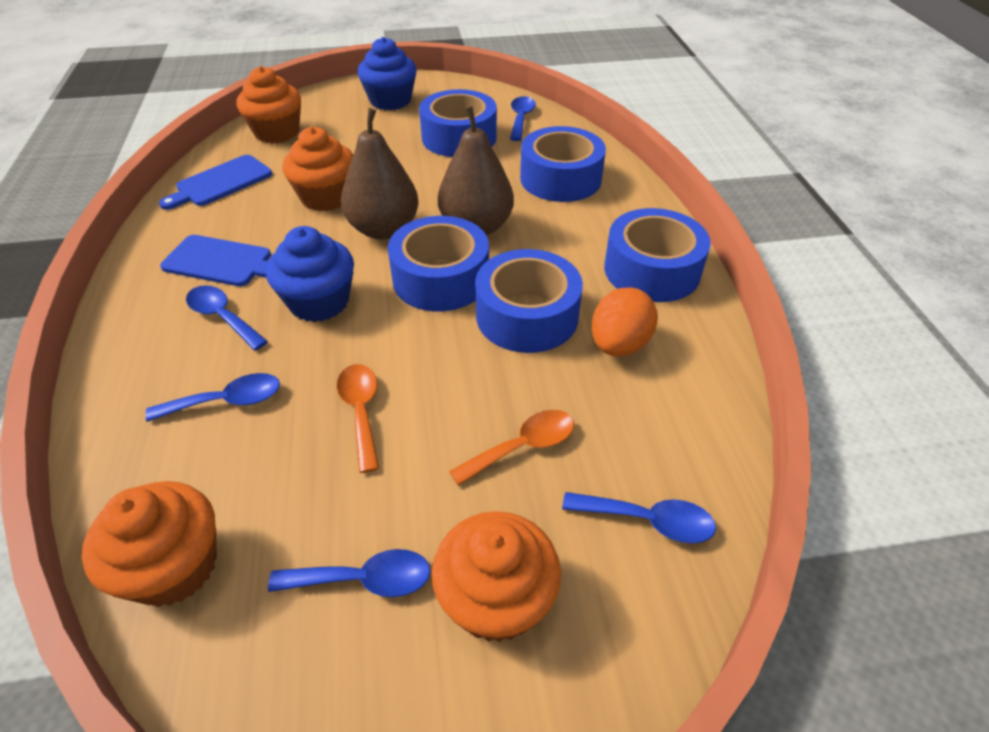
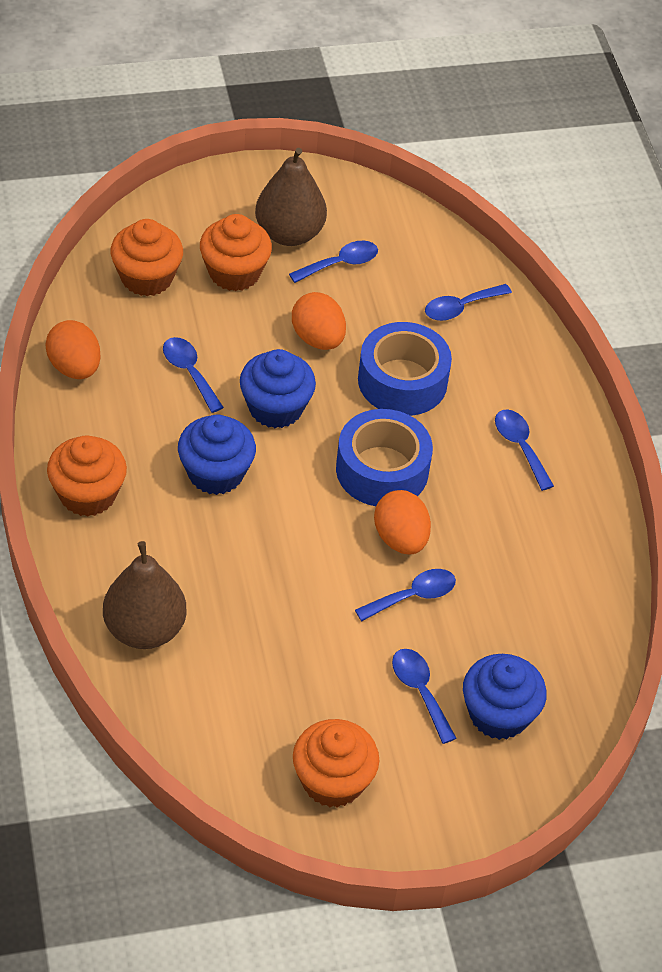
blue cupcake: 2 -> 3
blue cutting board: 2 -> 0
blue spoon: 5 -> 6
blue tape: 5 -> 2
orange egg: 1 -> 3
orange spoon: 2 -> 0

